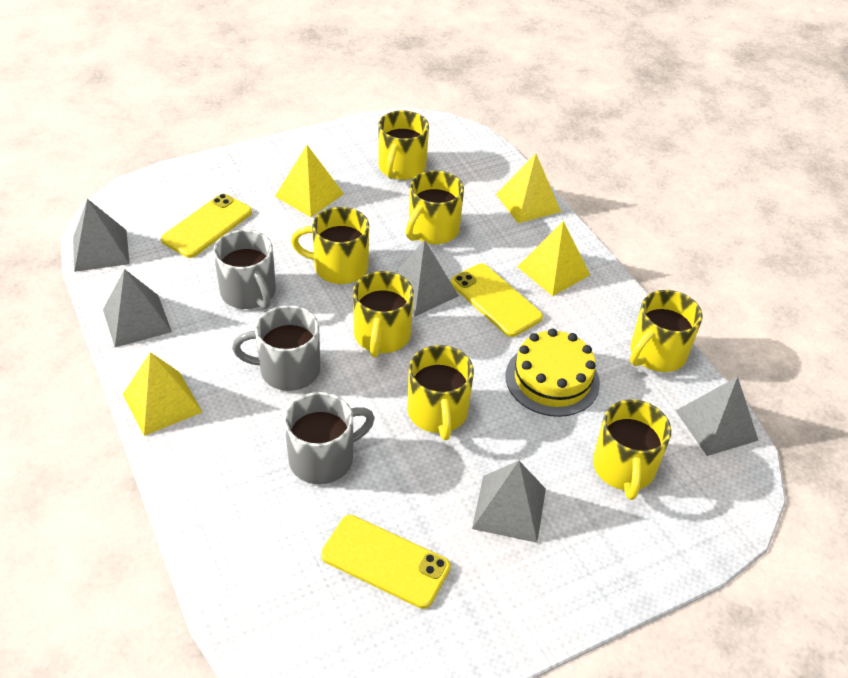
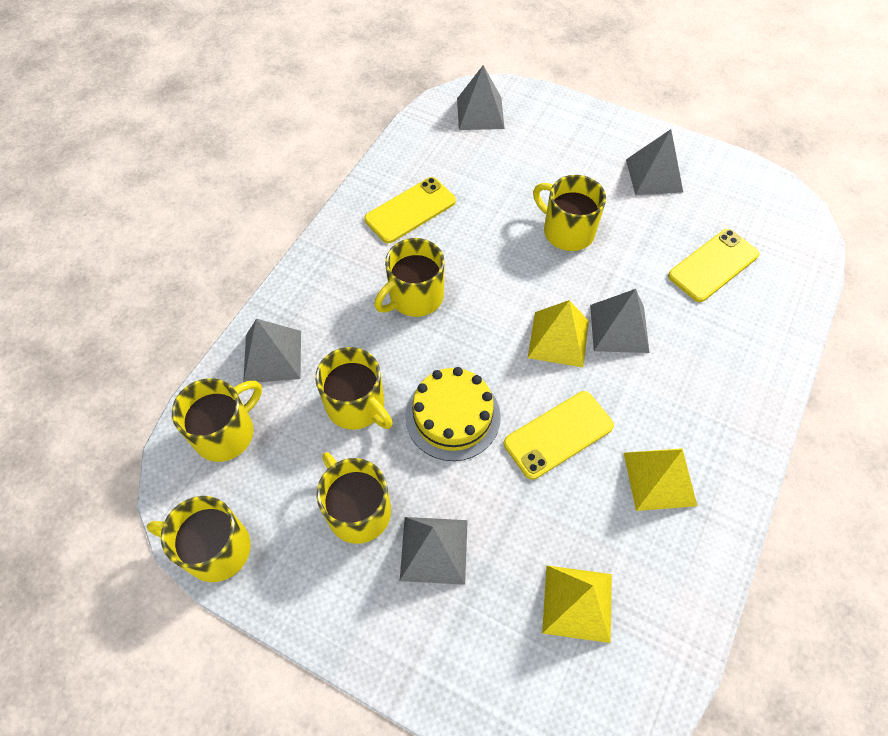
grey mug: 3 -> 0
yellow mug: 7 -> 6
yellow pyramid: 4 -> 3

